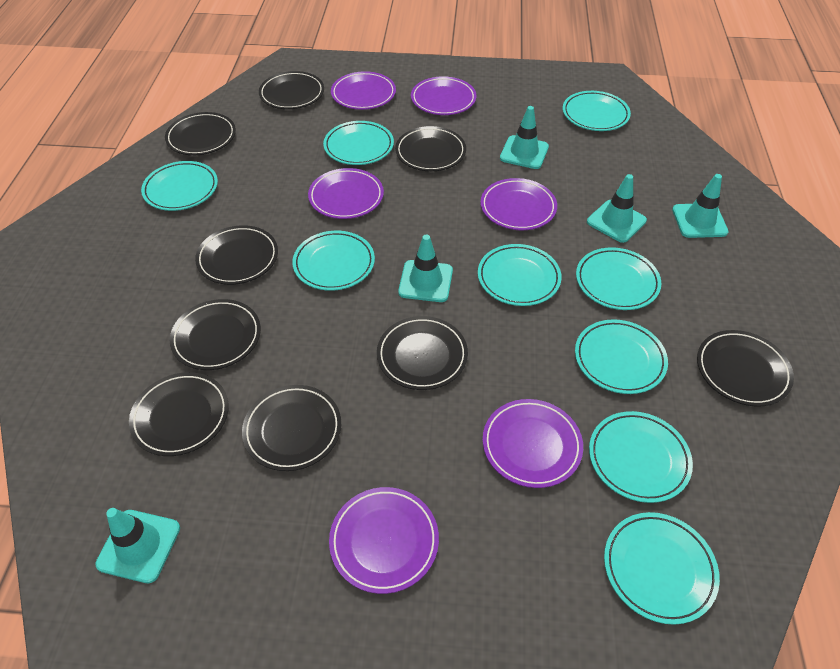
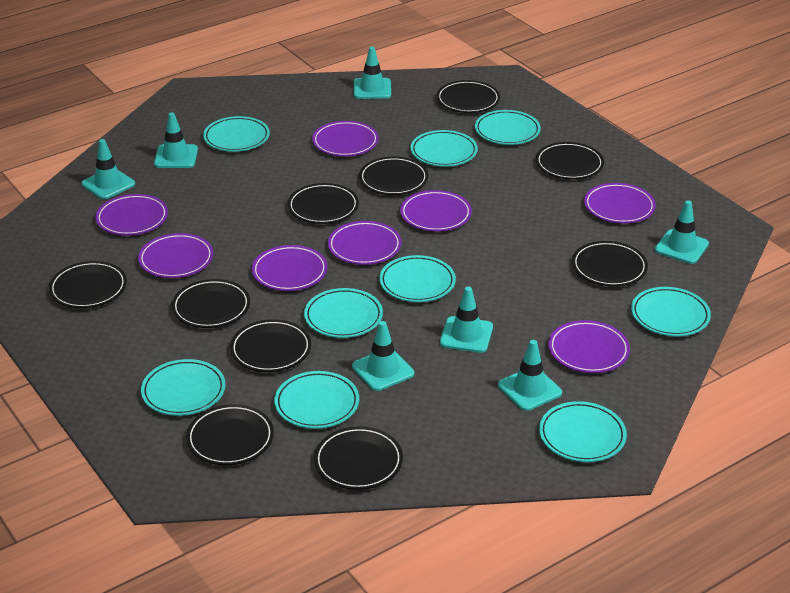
black plate: 9 -> 10
purple plate: 6 -> 8
turquoise traffic cone: 5 -> 7

